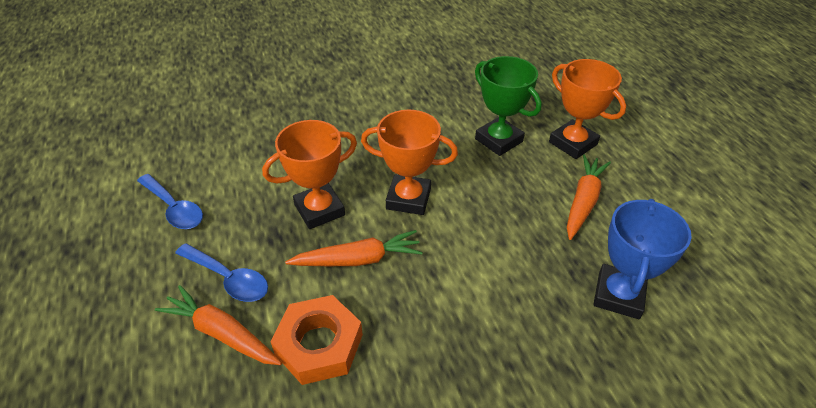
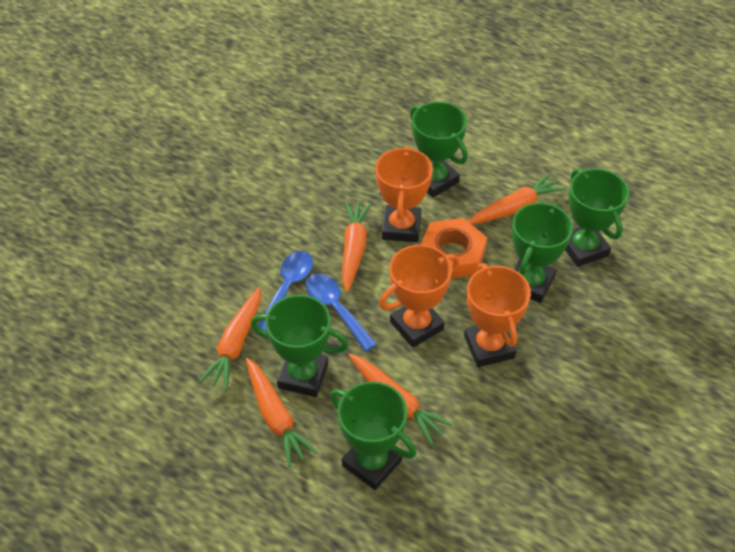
blue trophy: 1 -> 0
green trophy: 1 -> 5
orange carrot: 3 -> 5

